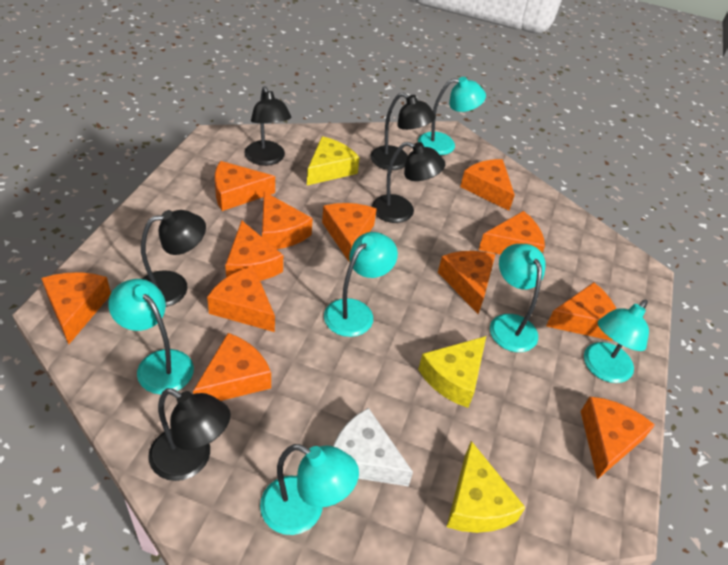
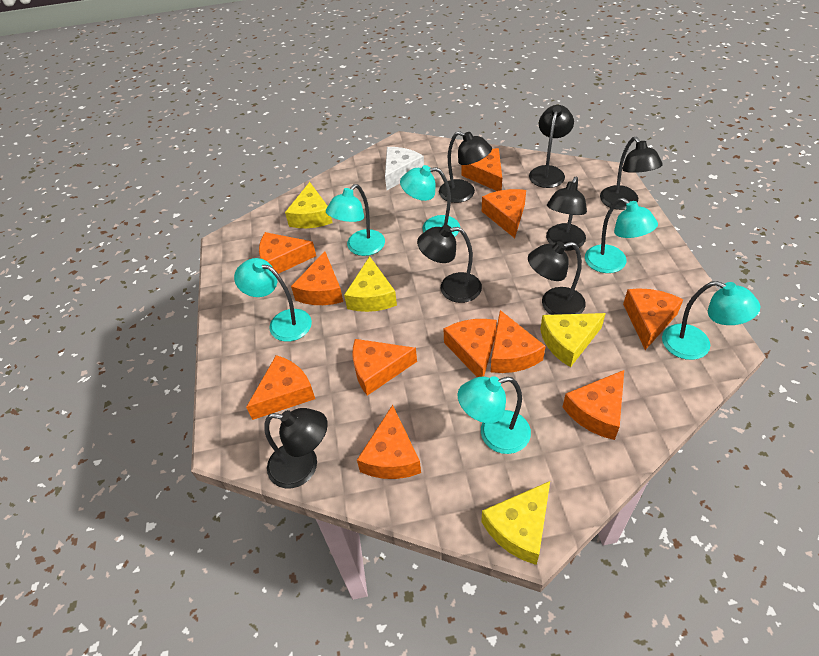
black lamp: 5 -> 7
orange cheese: 12 -> 11
yellow cheese: 3 -> 4

